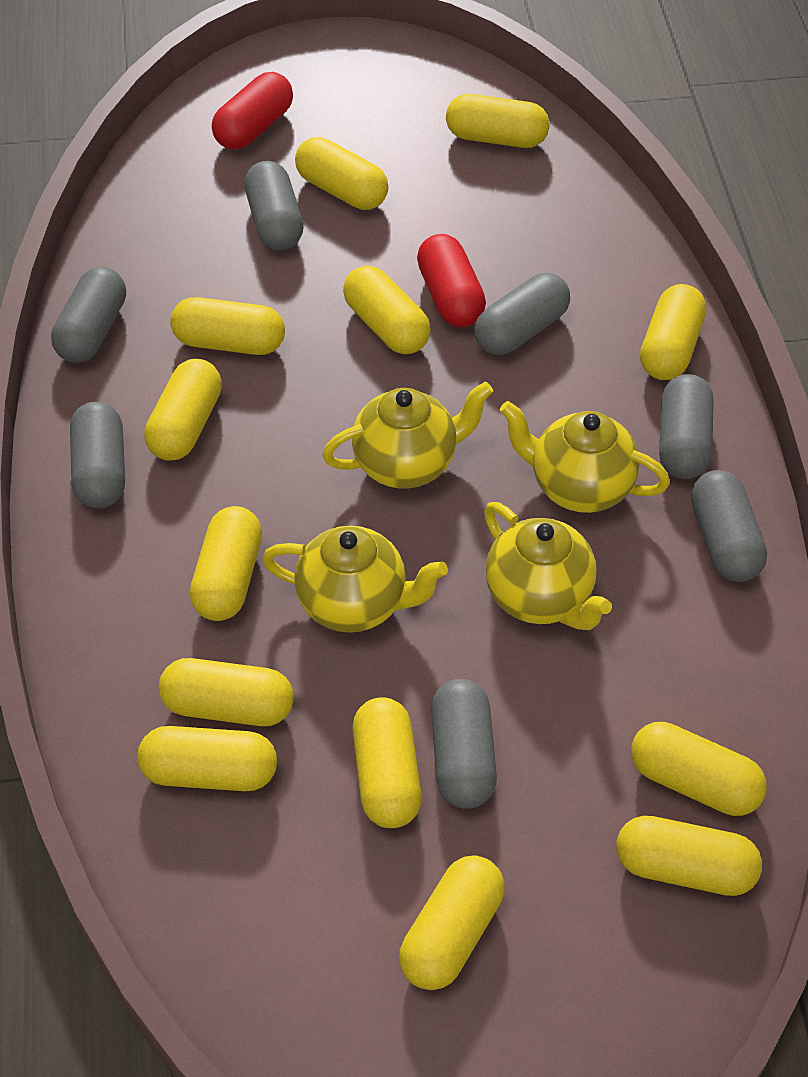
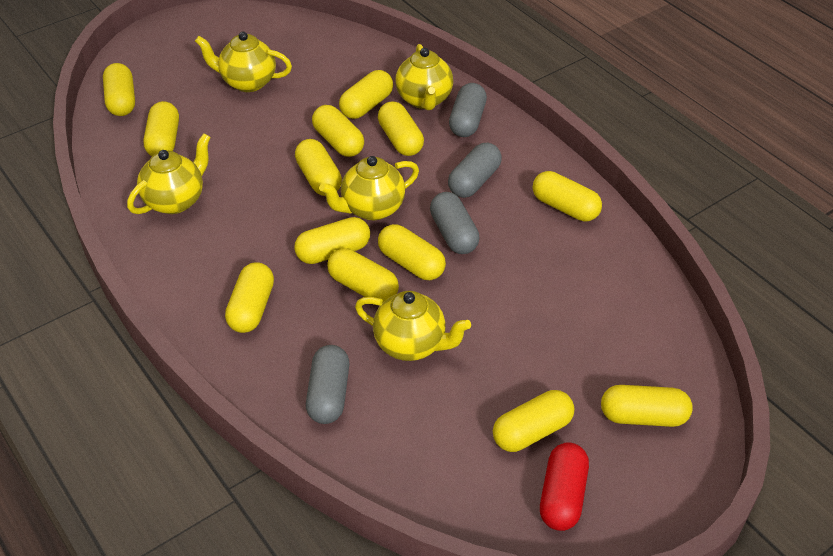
grey capsule: 7 -> 4
red capsule: 2 -> 1
yellow teapot: 4 -> 5

